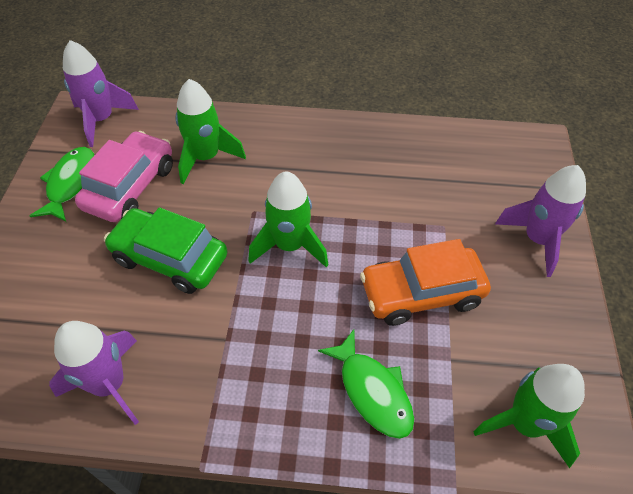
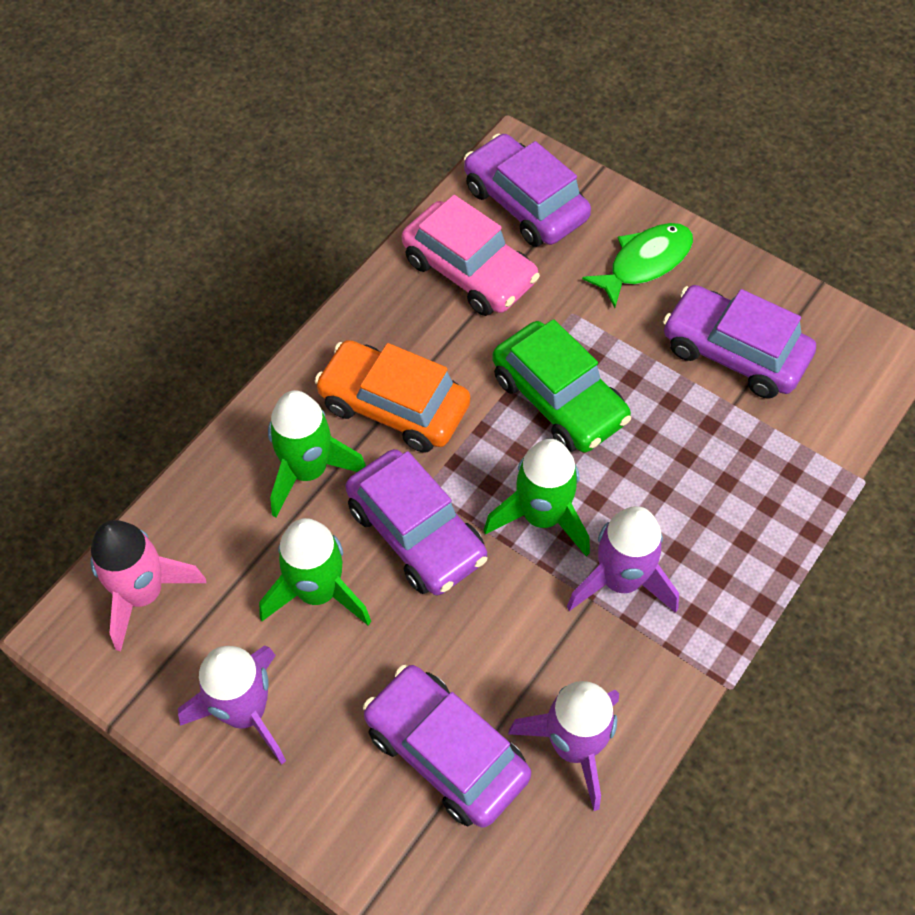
green fish: 2 -> 1
pink rocket: 0 -> 1
purple car: 0 -> 4

